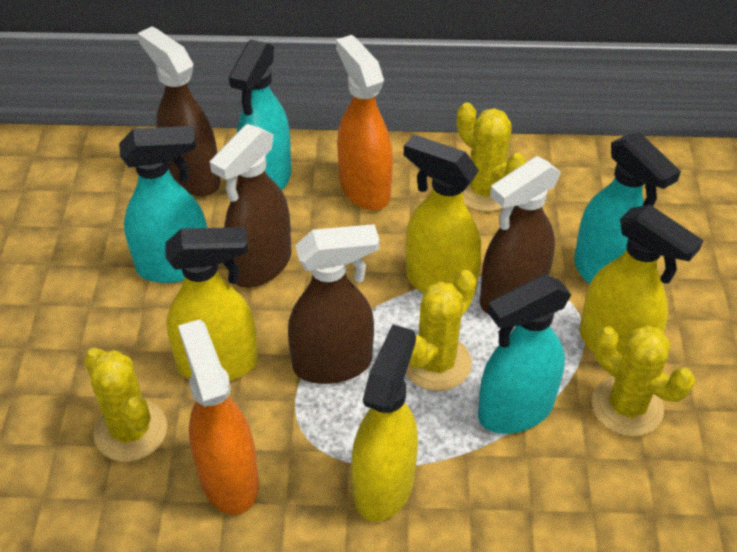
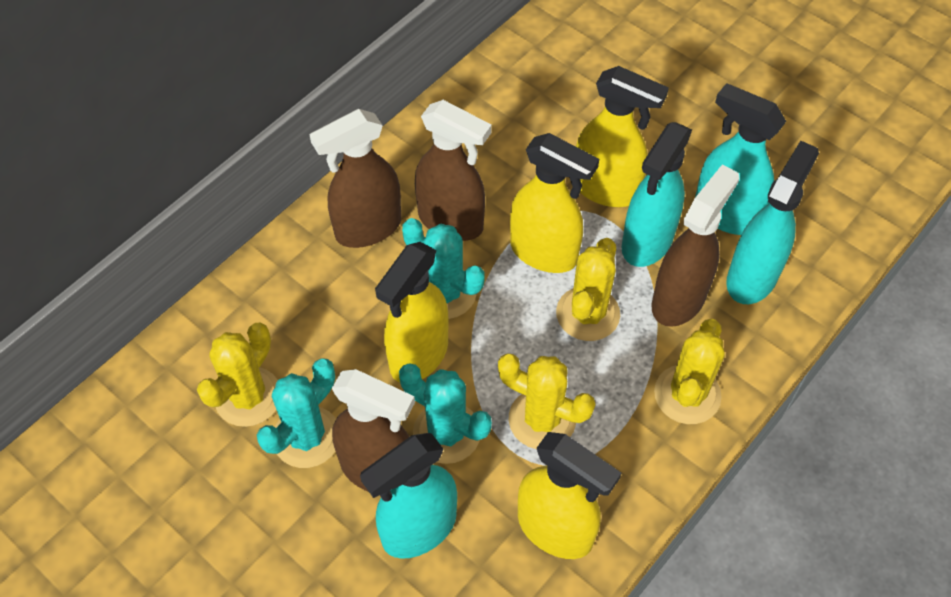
orange spray bottle: 2 -> 0
turquoise cactus: 0 -> 3

